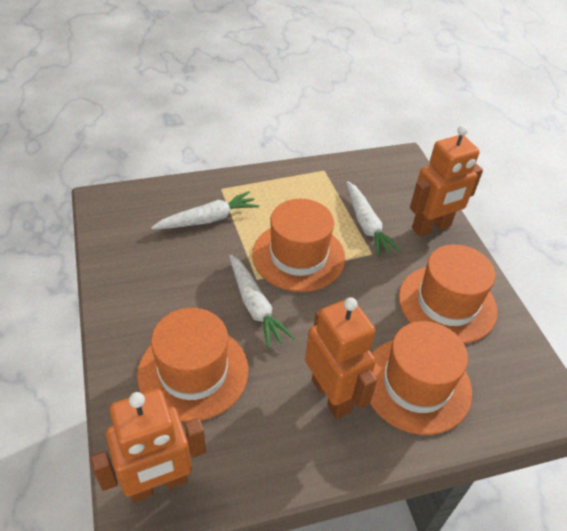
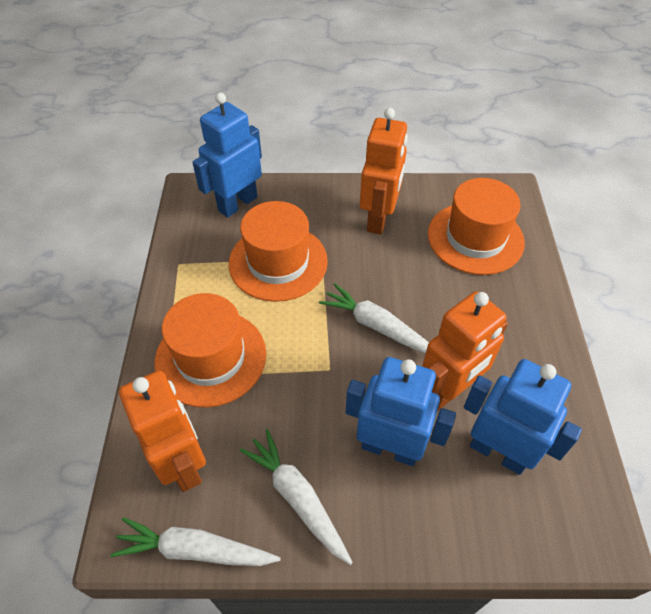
blue robot: 0 -> 3
orange hat: 4 -> 3

